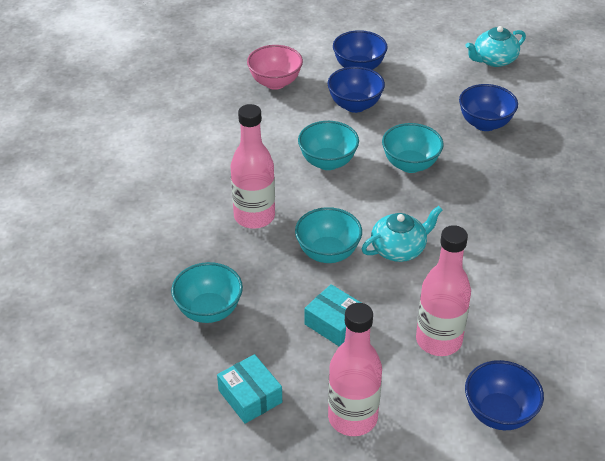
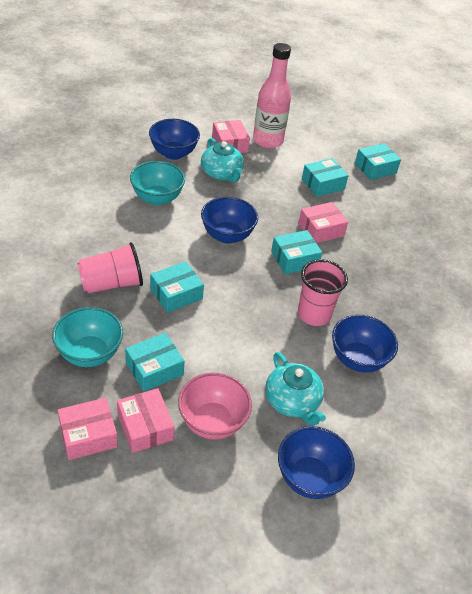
pink bottle: 3 -> 1
pink box: 0 -> 4
pink cup: 0 -> 2
turquoise bowl: 4 -> 2
turquoise box: 2 -> 5

